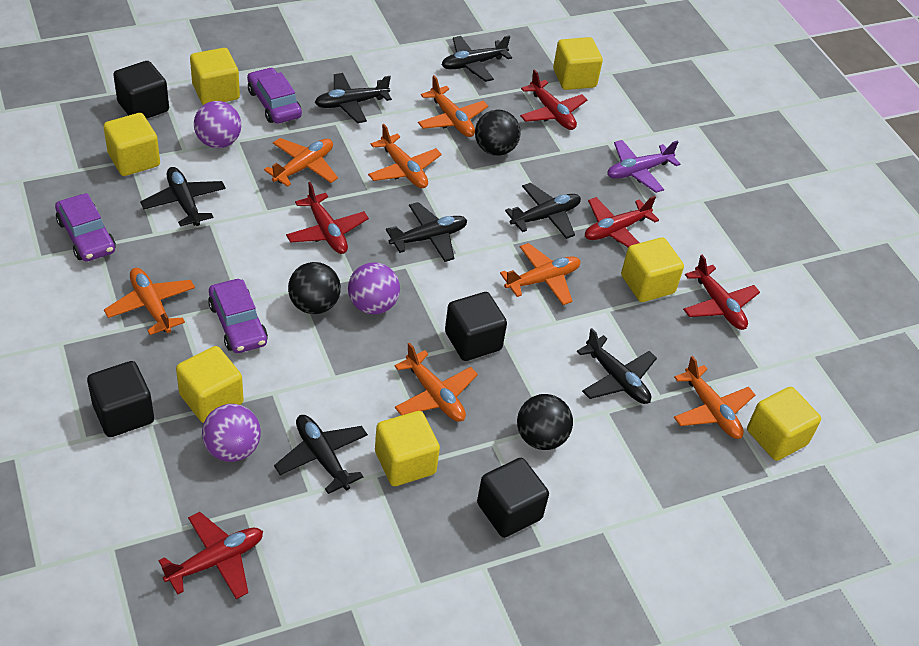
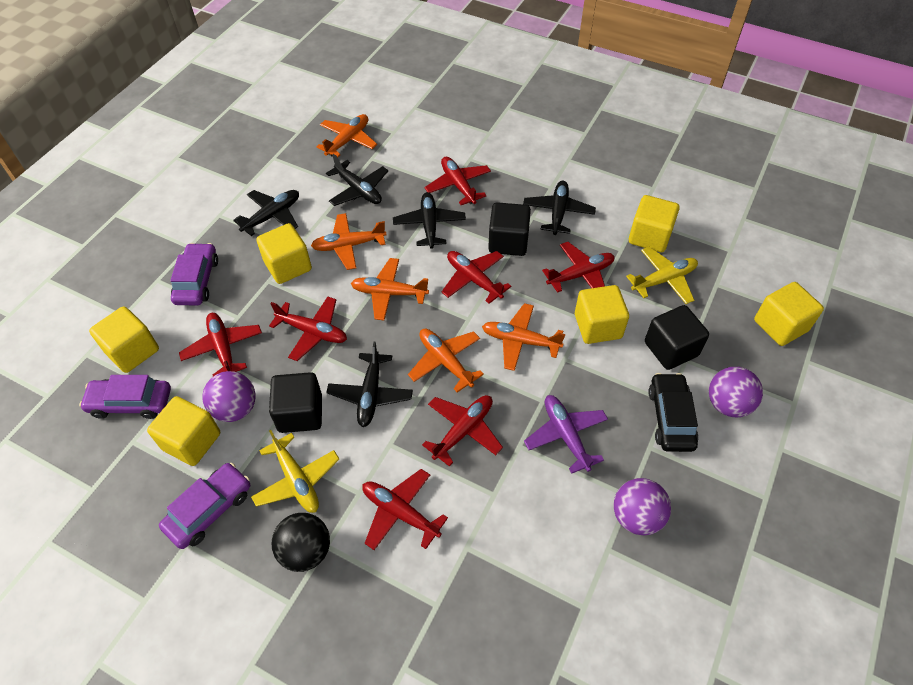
black ball: 3 -> 1
black car: 0 -> 1
black cube: 4 -> 3
black plane: 7 -> 5
orange plane: 7 -> 5
red plane: 5 -> 7
yellow cube: 7 -> 6
yellow plane: 0 -> 2

